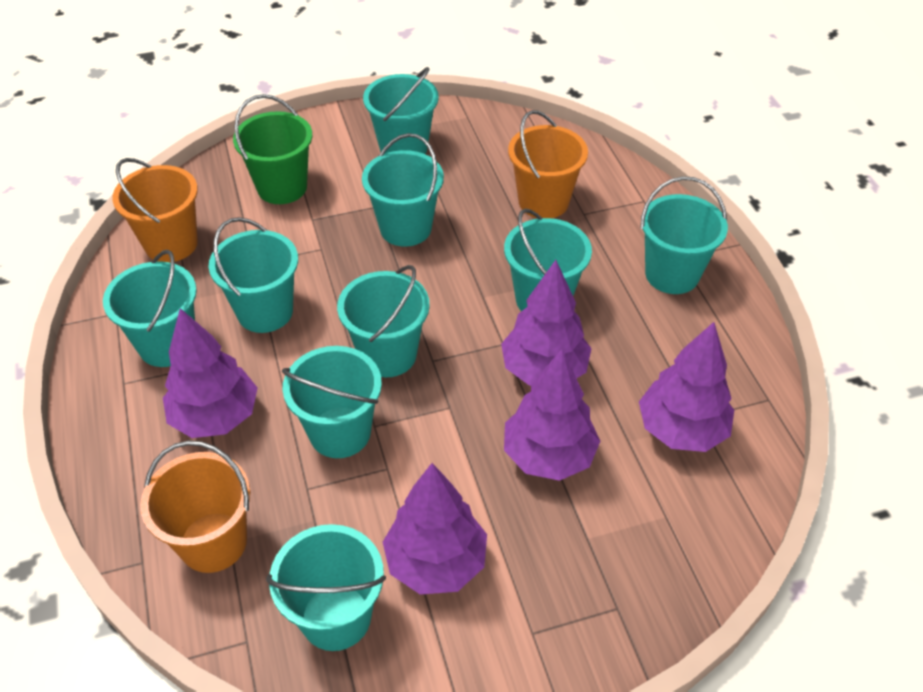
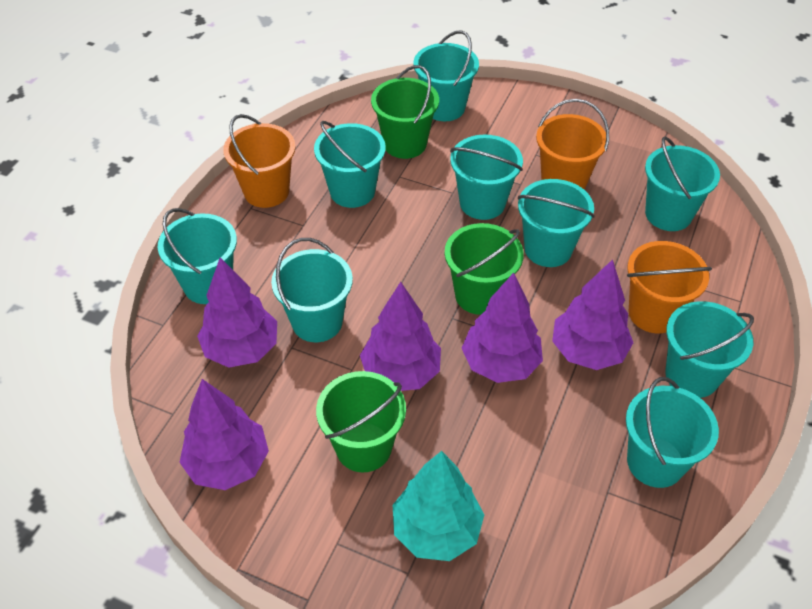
green bucket: 1 -> 3
turquoise tree: 0 -> 1

